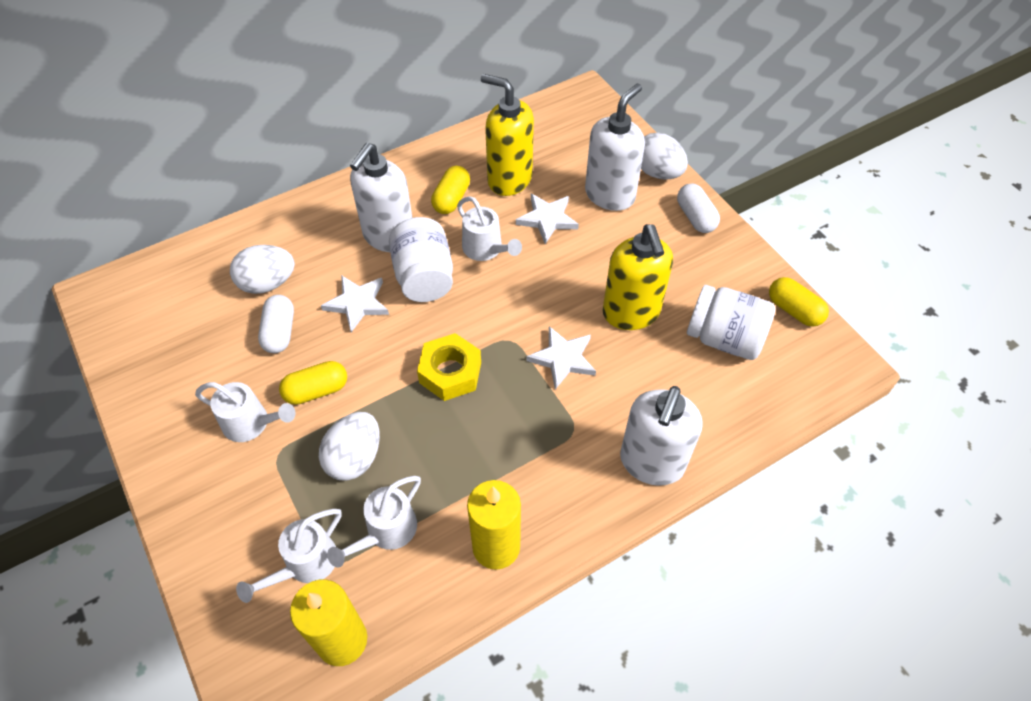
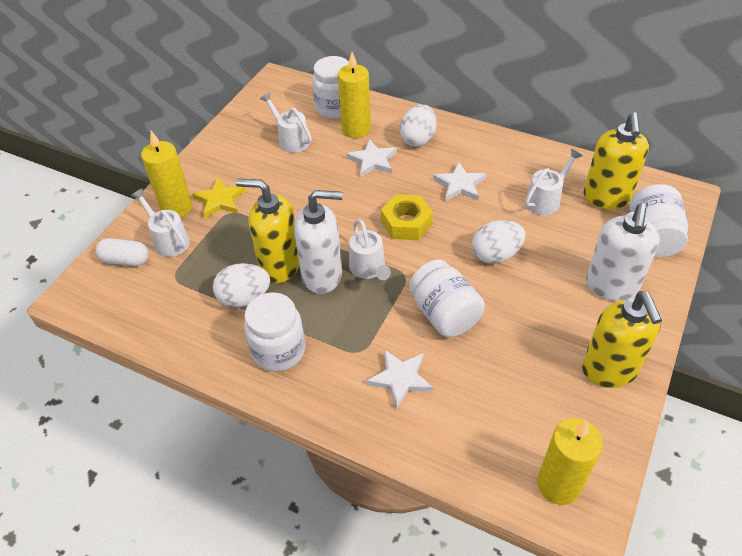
white capsule: 2 -> 1
white jar: 2 -> 4
white soap dispenser: 3 -> 2
yellow candle: 2 -> 3
yellow capsule: 3 -> 0
yellow soap dispenser: 2 -> 3
yellow star: 0 -> 1

